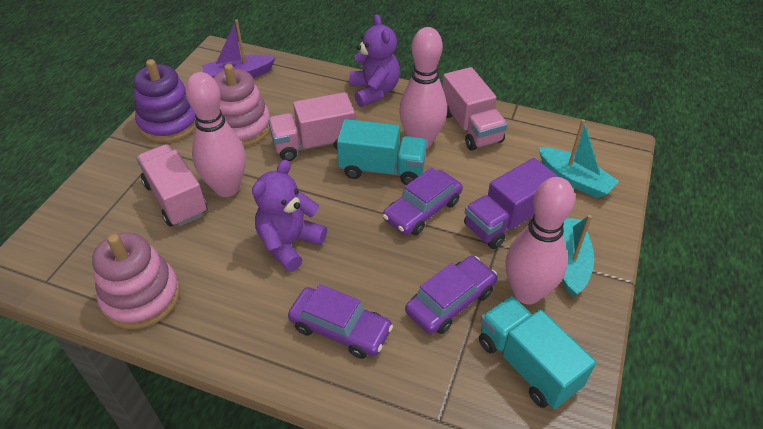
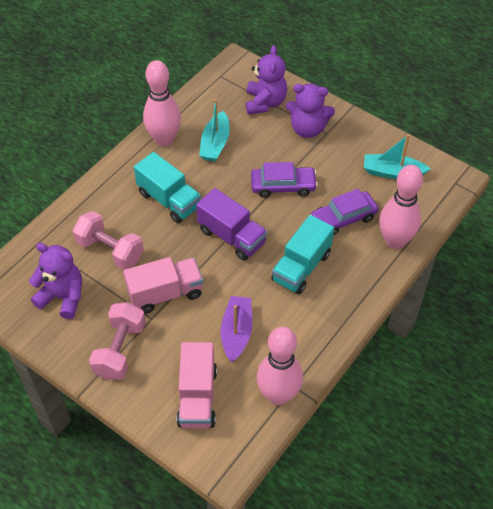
pink dumbbell: 0 -> 2
pink stacking toy: 2 -> 0
pink truck: 3 -> 2
purple car: 3 -> 2
purple stacking toy: 1 -> 0
purple teddy bear: 2 -> 3

